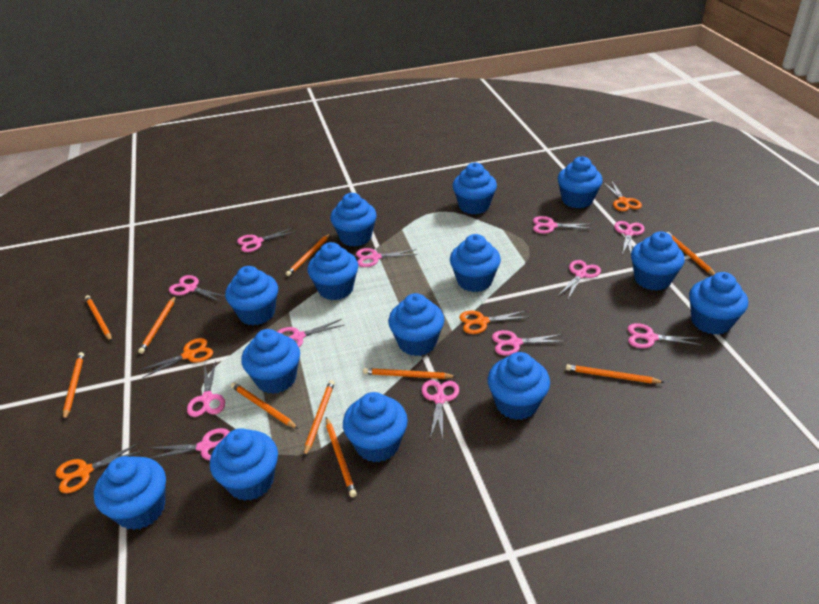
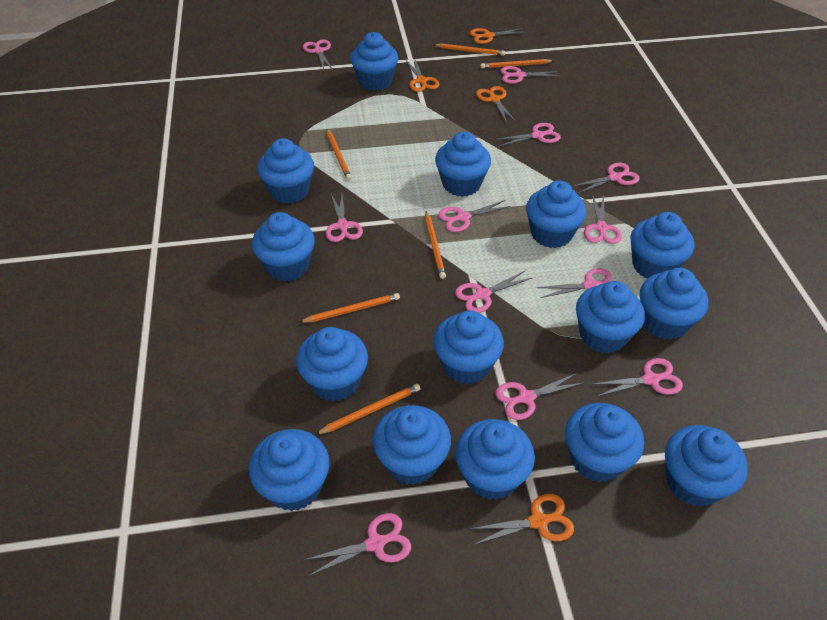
blue cupcake: 14 -> 15
orange pencil: 10 -> 6

